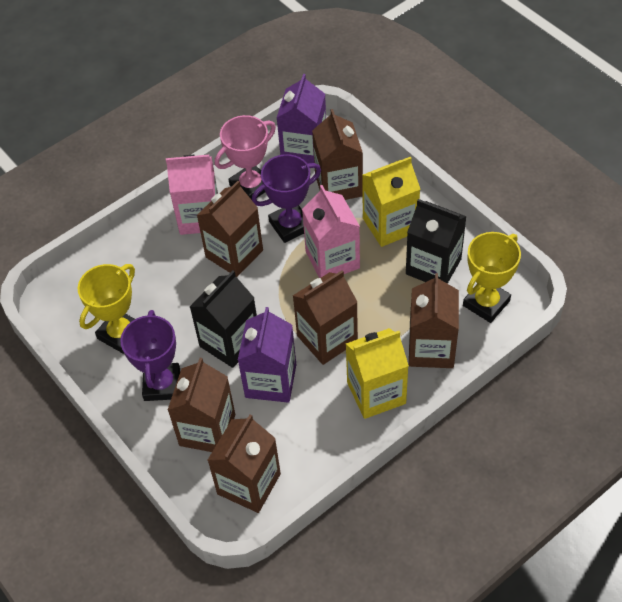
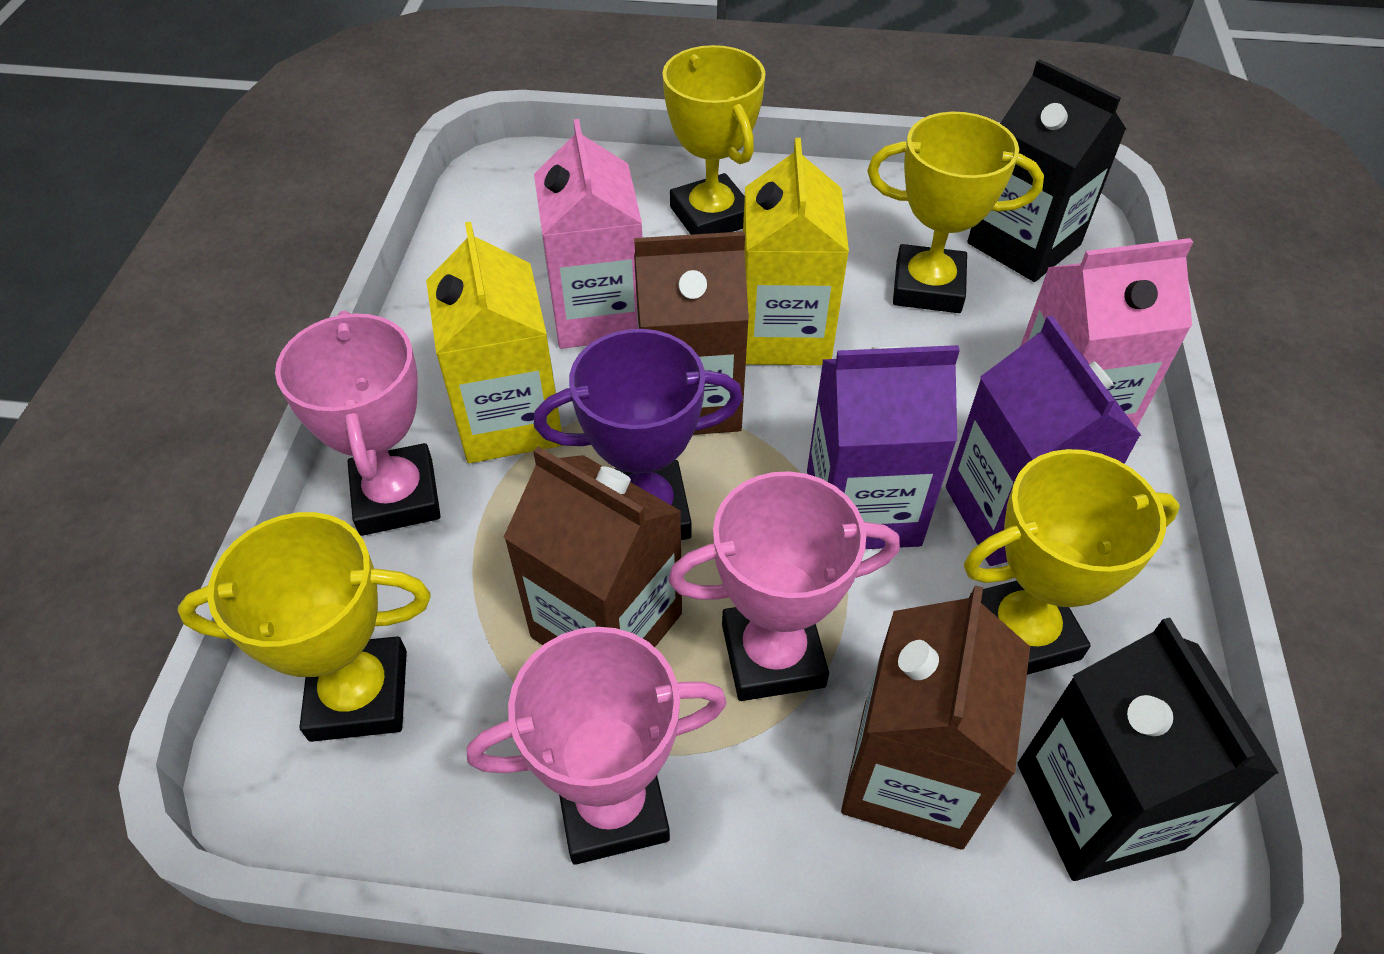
brown carton: 6 -> 3
pink trophy: 1 -> 3
purple trophy: 2 -> 1
yellow trophy: 2 -> 4

